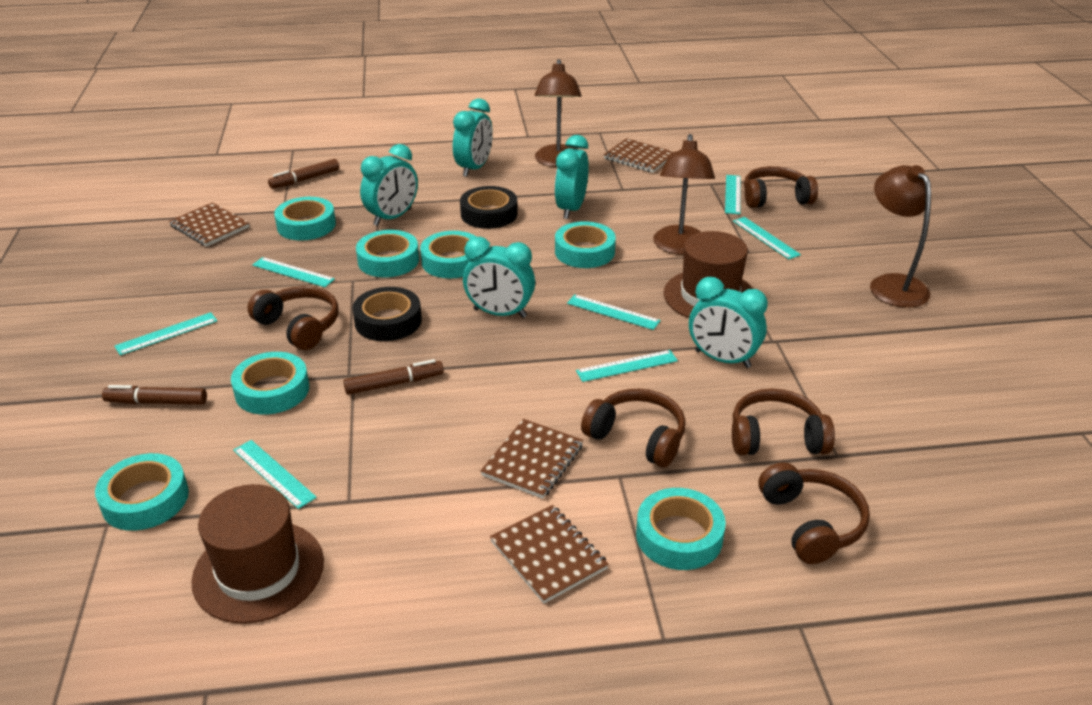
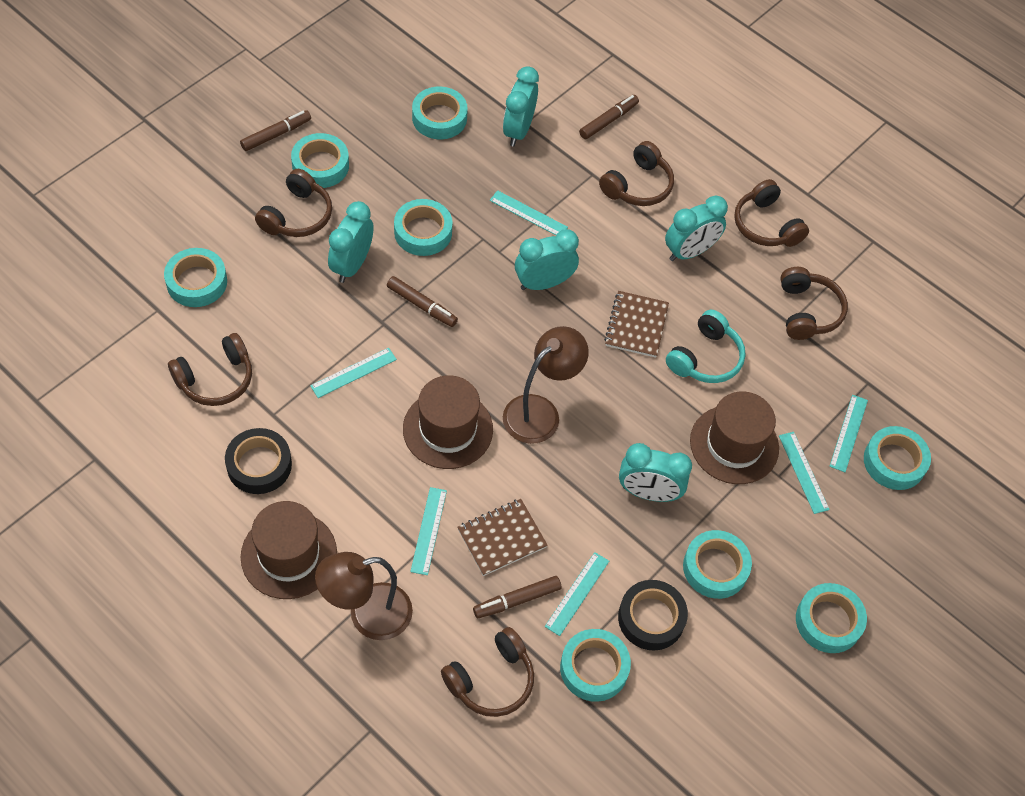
brown hat: 2 -> 3
brown headphones: 5 -> 6
brown lamp: 3 -> 2
brown marker: 3 -> 4
brown notebook: 4 -> 2
turquoise headphones: 0 -> 1
turquoise ruler: 7 -> 6
turquoise tape: 7 -> 8

